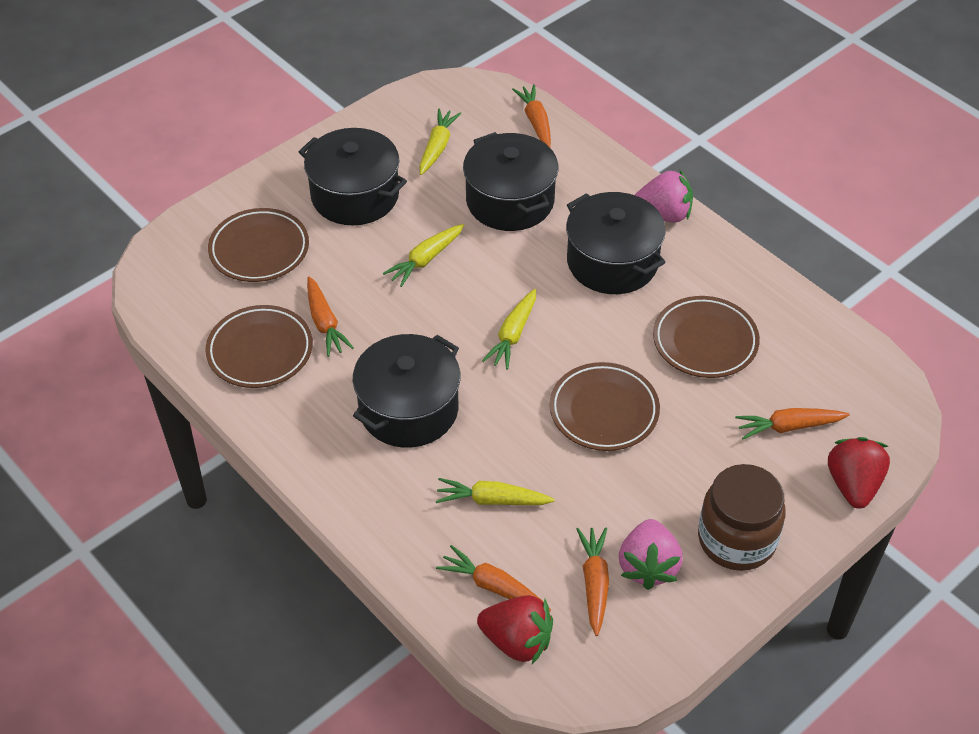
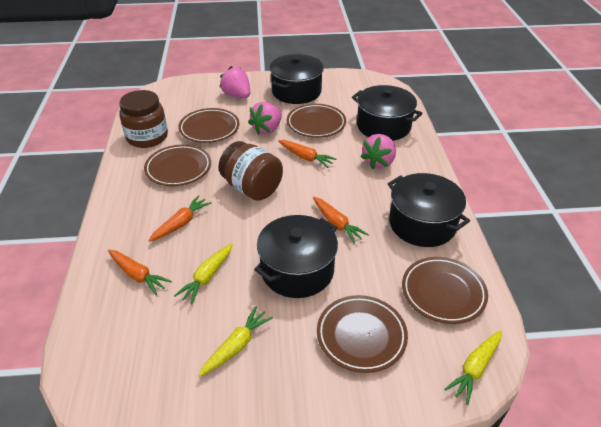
brown jar: 1 -> 2
brown plate: 4 -> 5
orange carrot: 5 -> 4
pink strawberry: 2 -> 3
red strawberry: 2 -> 0
yellow carrot: 4 -> 3

